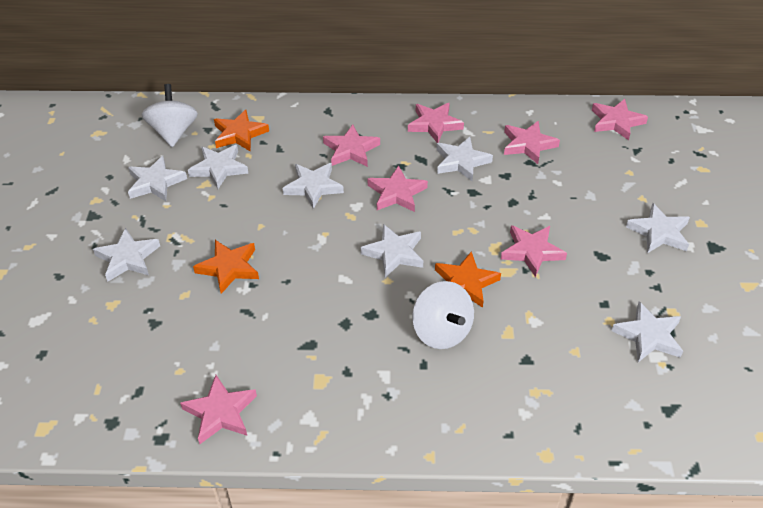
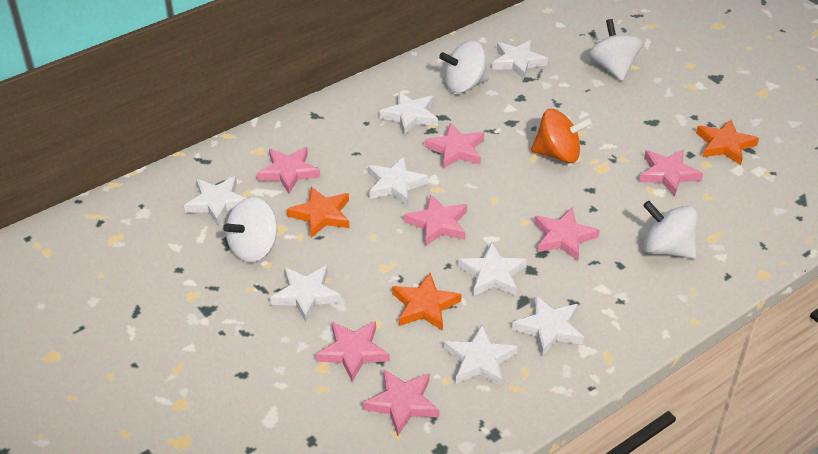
orange spinning top: 0 -> 1
white spinning top: 2 -> 4

